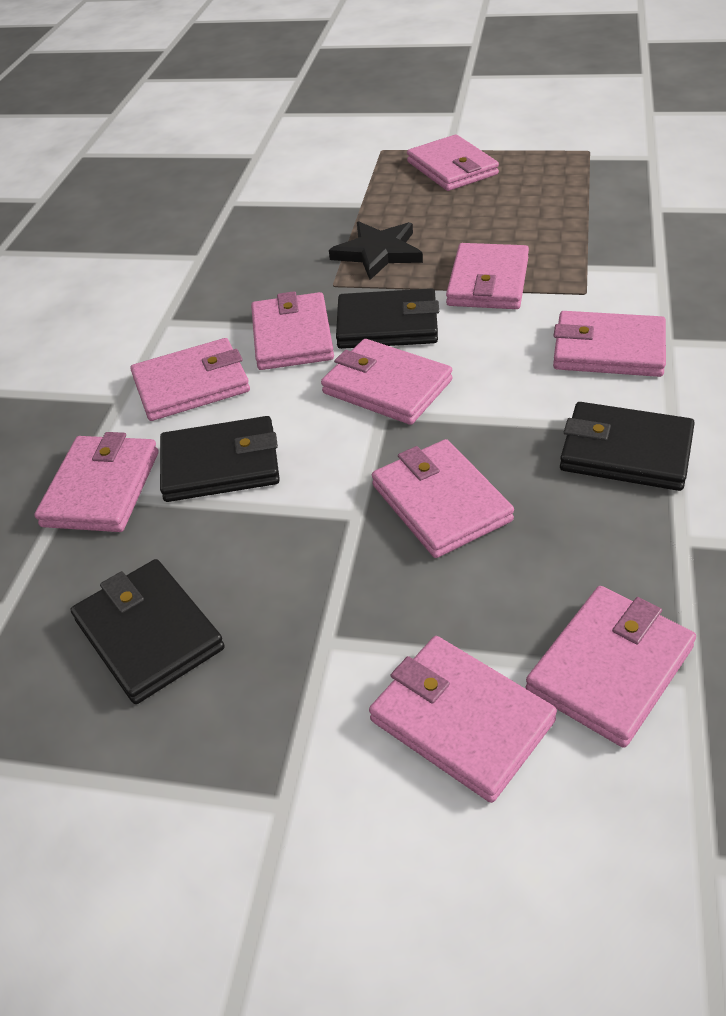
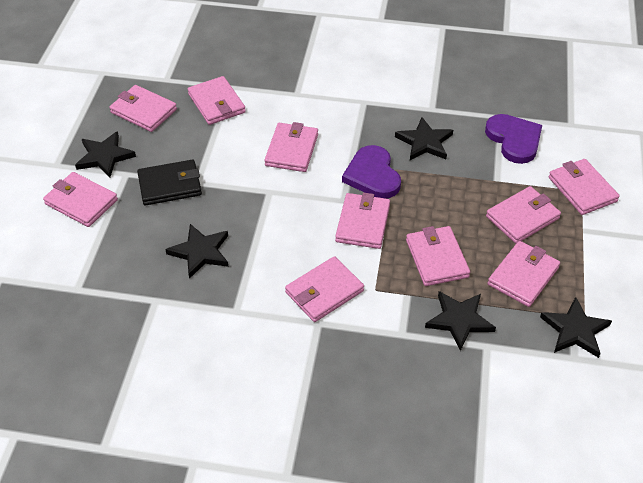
black star: 1 -> 5
black wallet: 4 -> 1
purple heart: 0 -> 2

